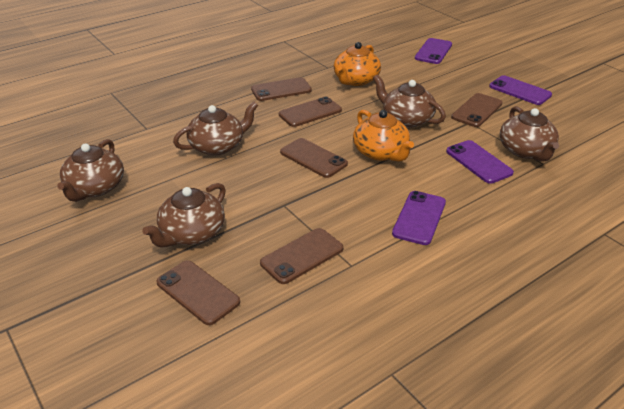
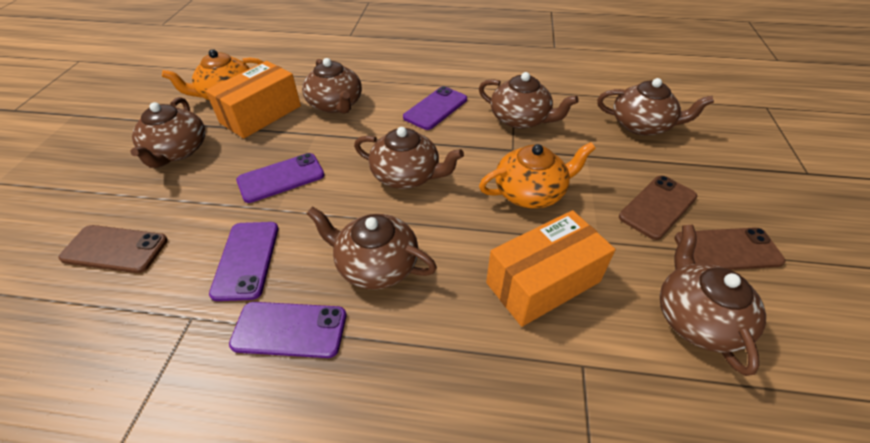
brown phone: 6 -> 3
brown teapot: 5 -> 7
orange box: 0 -> 2

